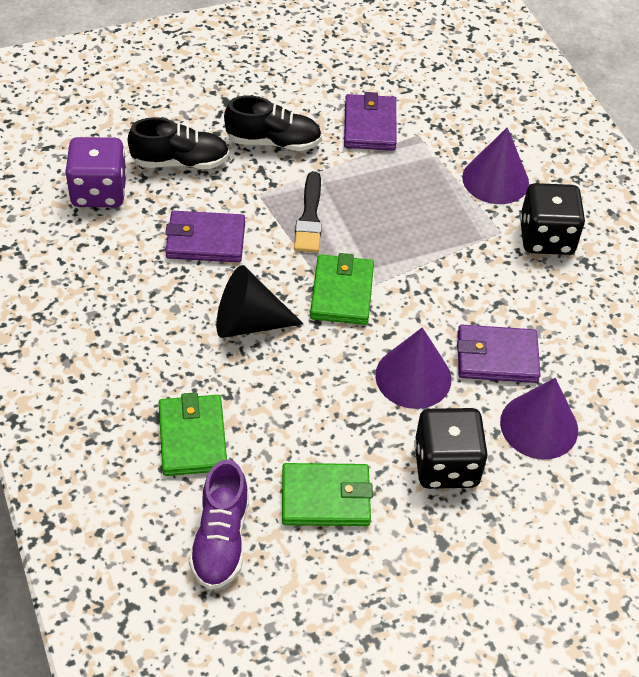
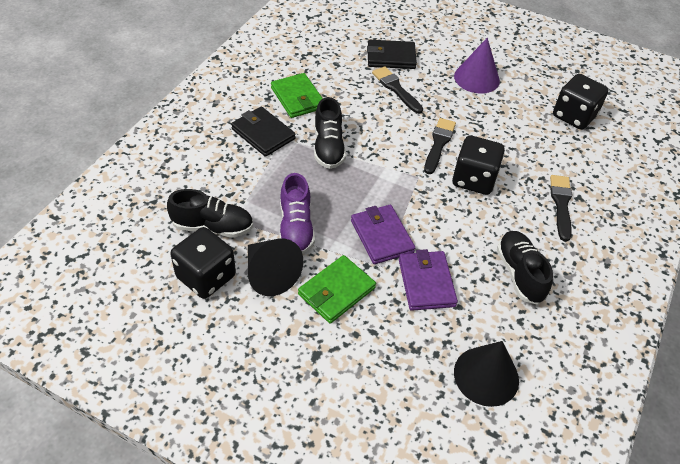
black brush: 1 -> 3
black cone: 1 -> 2
black dice: 2 -> 3
black shoe: 2 -> 3
black wallet: 0 -> 2
green wallet: 3 -> 2
purple cone: 3 -> 1
purple dice: 1 -> 0
purple wallet: 3 -> 2

